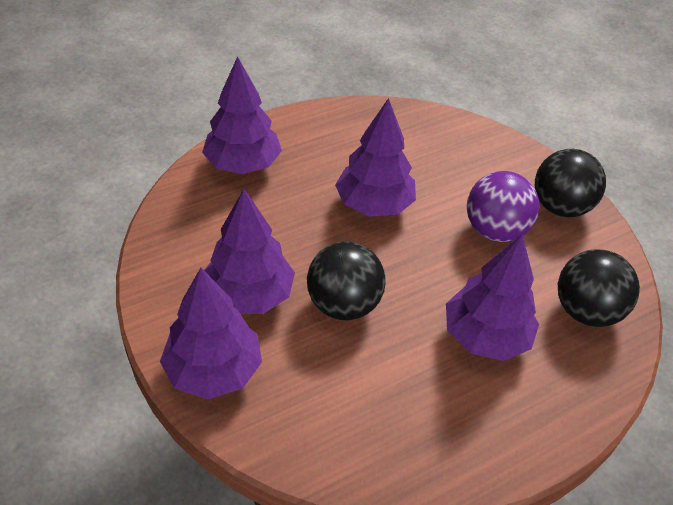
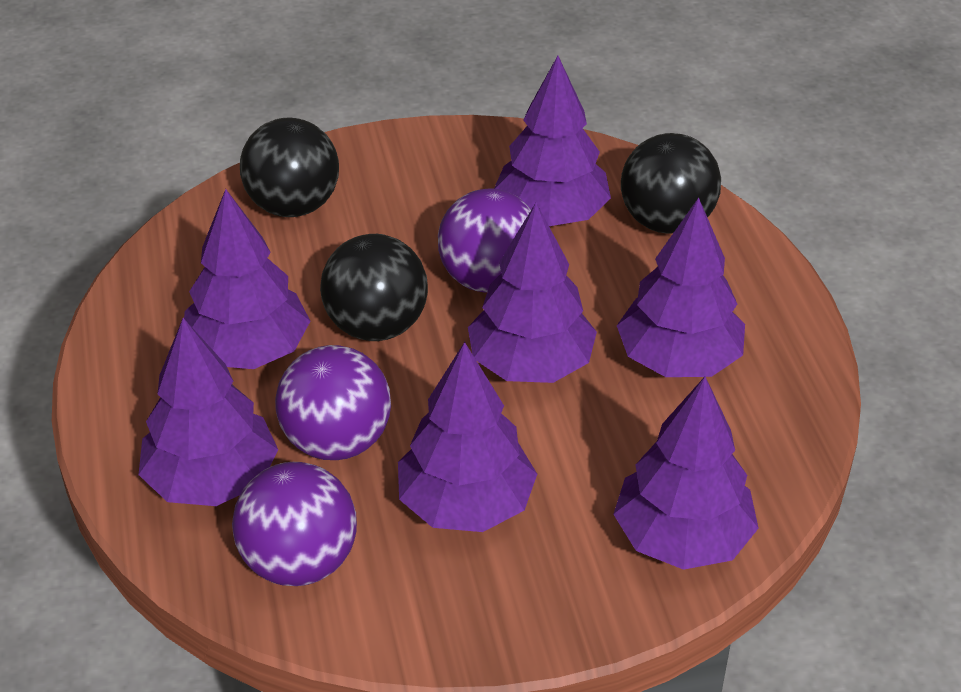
purple ball: 1 -> 3
purple tree: 5 -> 7

